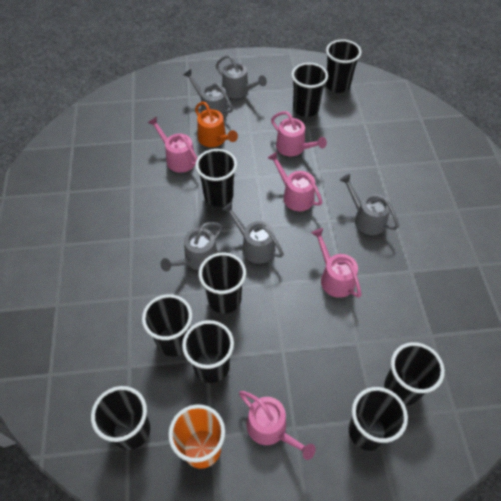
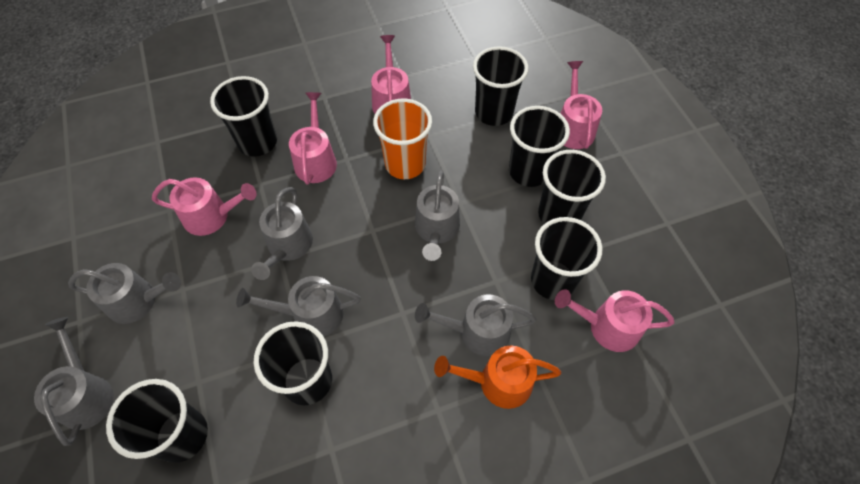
black cup: 9 -> 7
grey watering can: 5 -> 6

